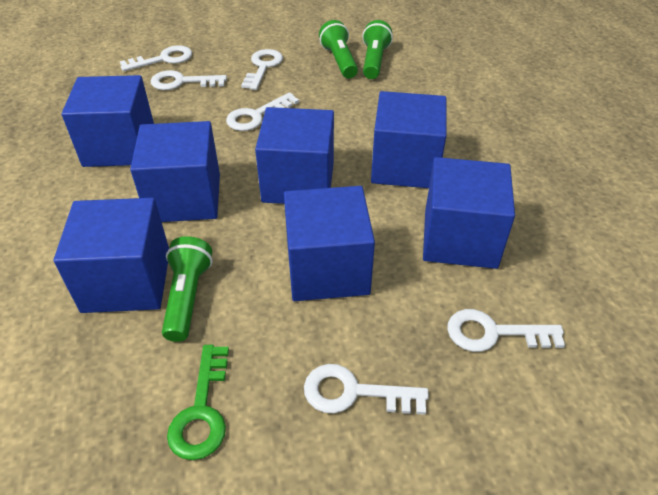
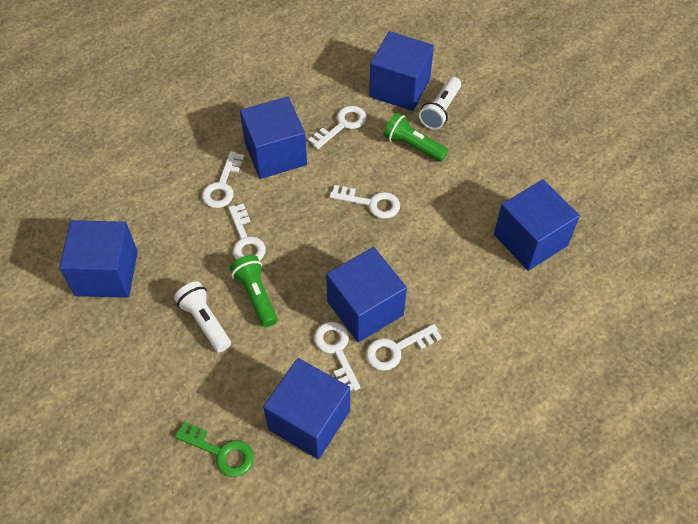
blue cube: 7 -> 6
green flashlight: 3 -> 2
white flashlight: 0 -> 2

